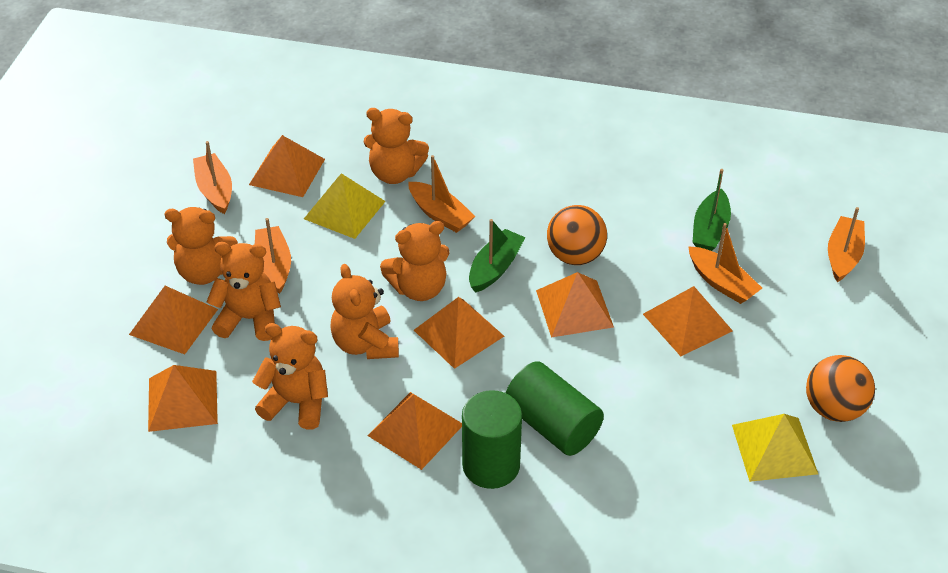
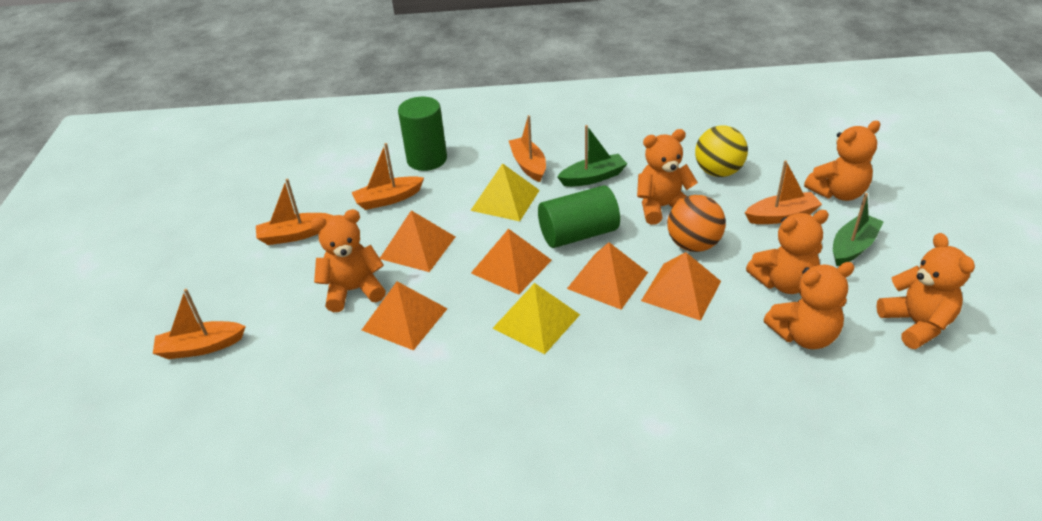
orange ball: 2 -> 1
orange pyramid: 7 -> 5
yellow ball: 0 -> 1

